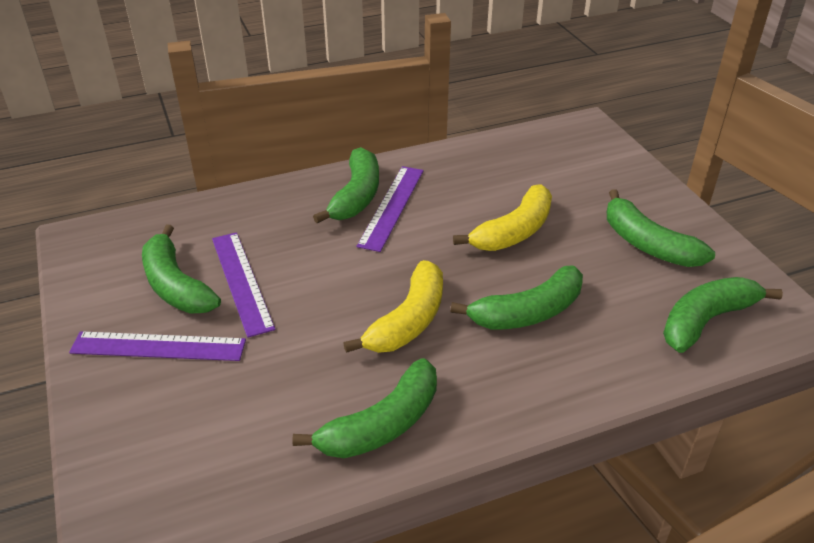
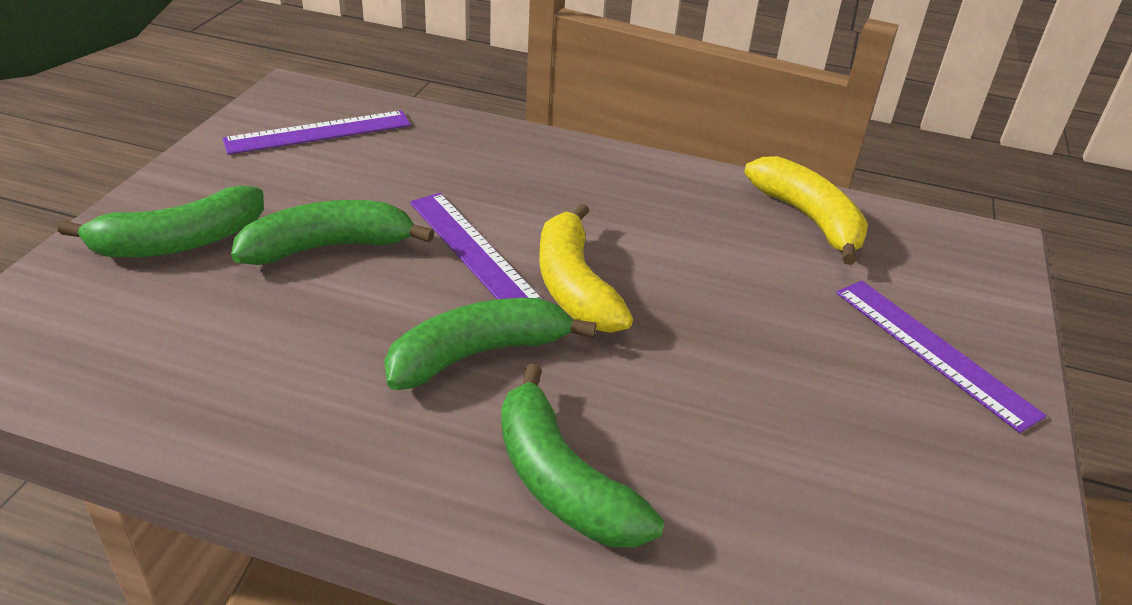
green banana: 6 -> 4

